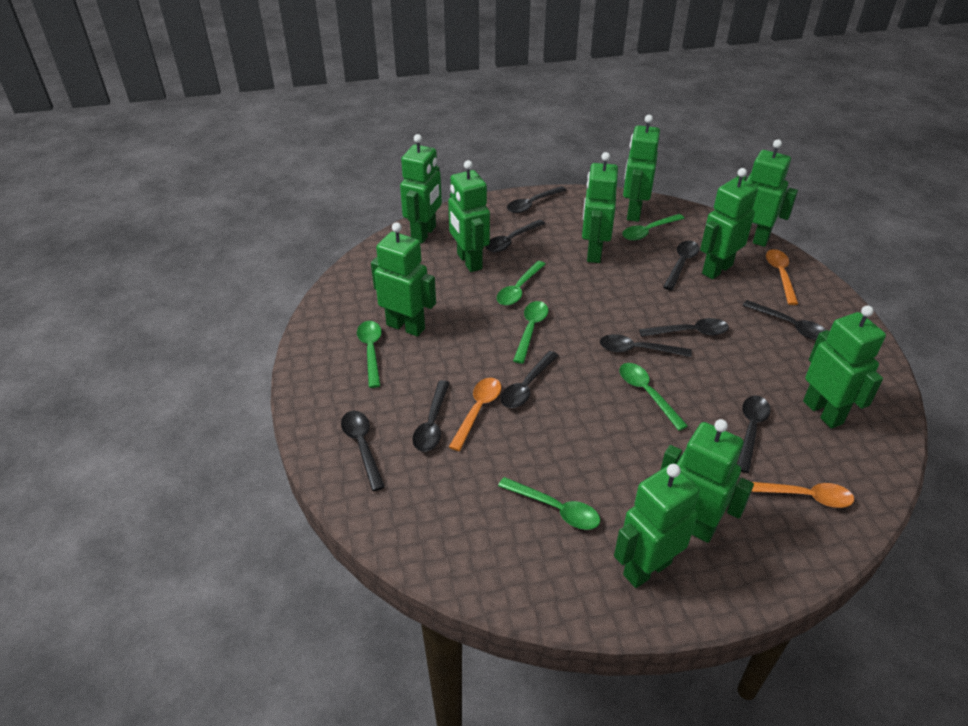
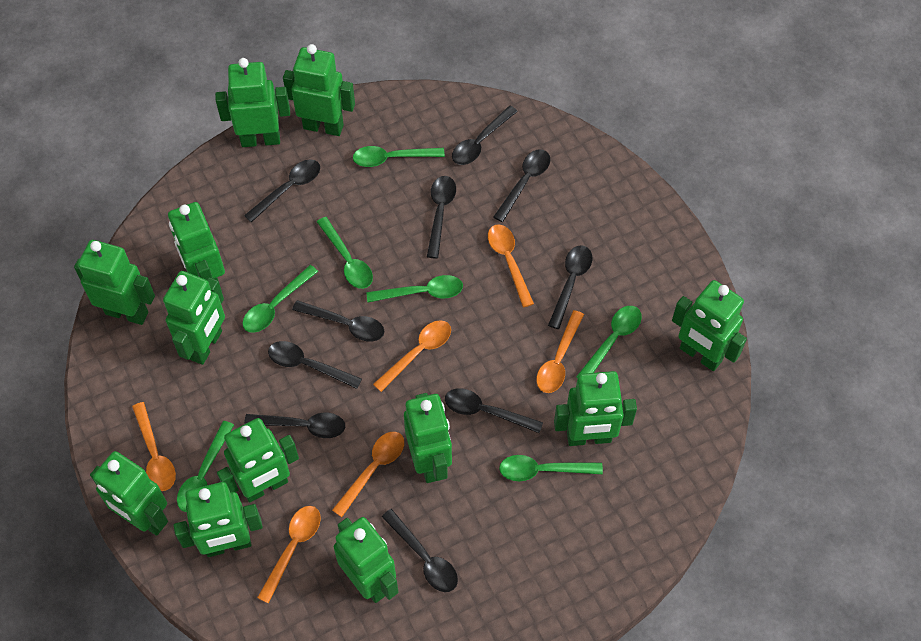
green robot: 10 -> 12
green spoon: 6 -> 7
orange spoon: 3 -> 6

